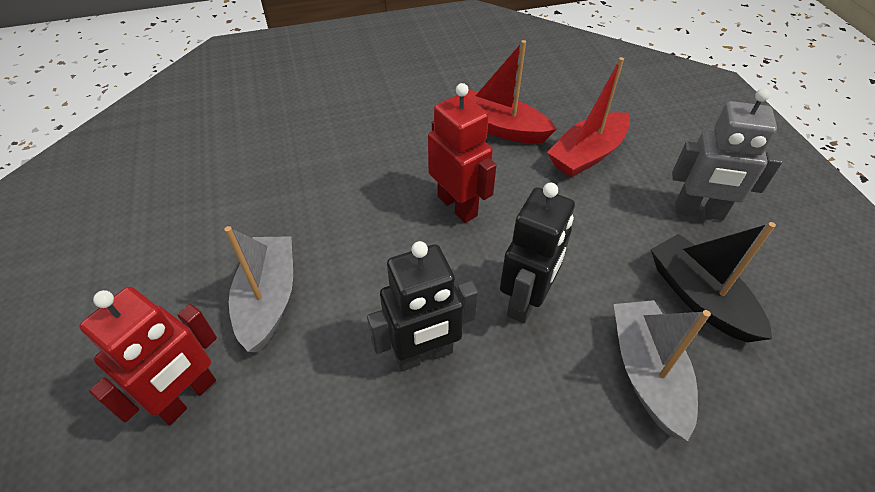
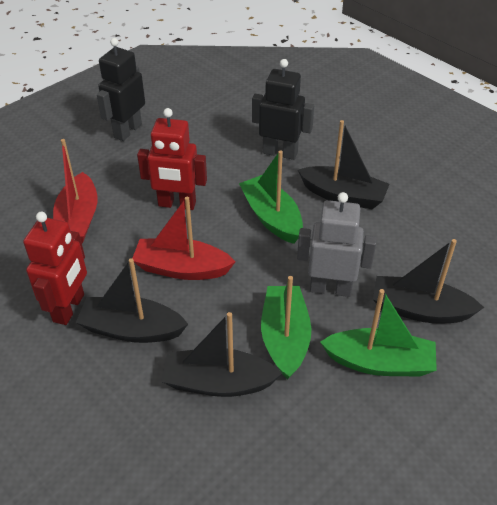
black boat: 1 -> 4
green boat: 0 -> 3
grey boat: 2 -> 0

